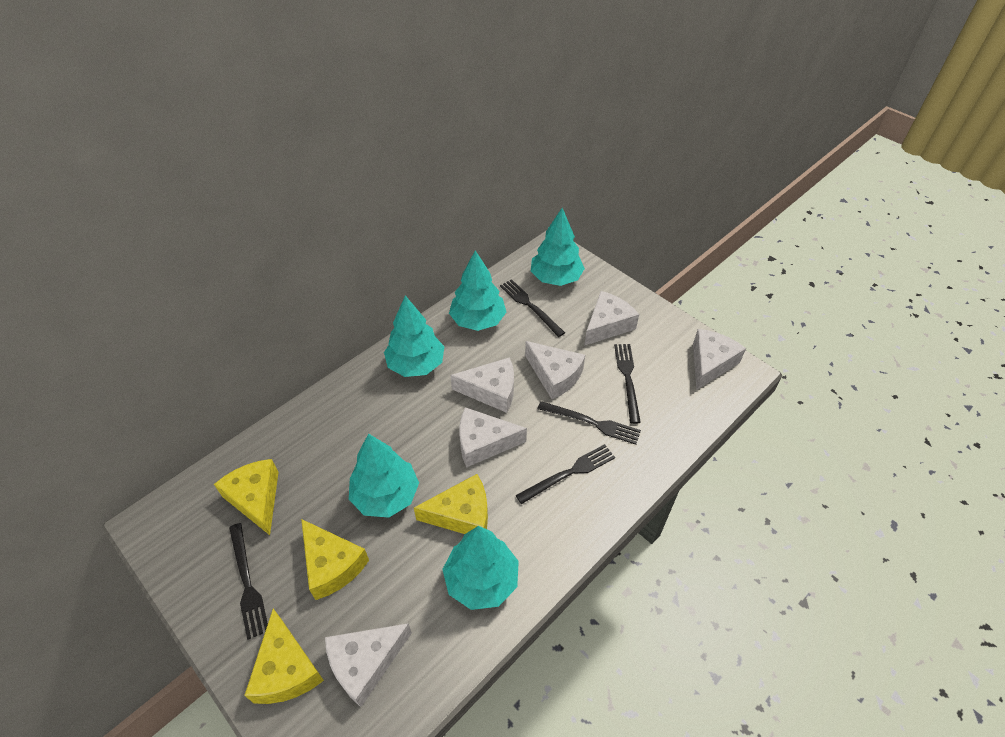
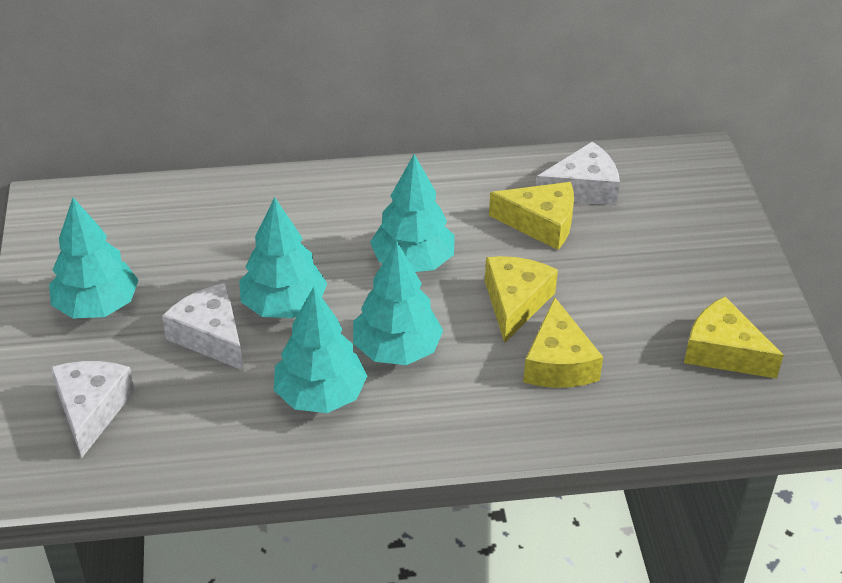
black fork: 5 -> 0
white cheese: 6 -> 3

